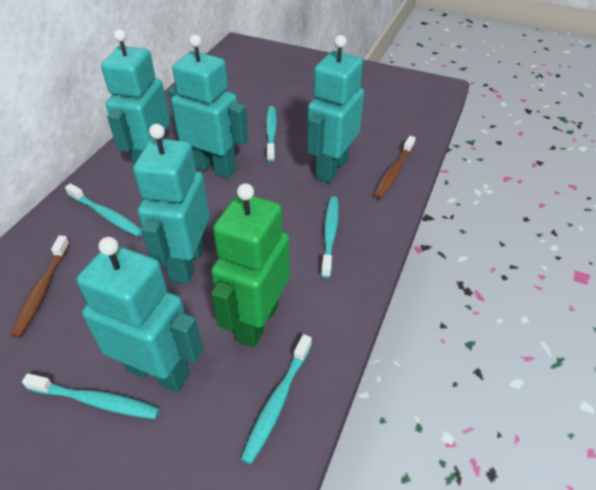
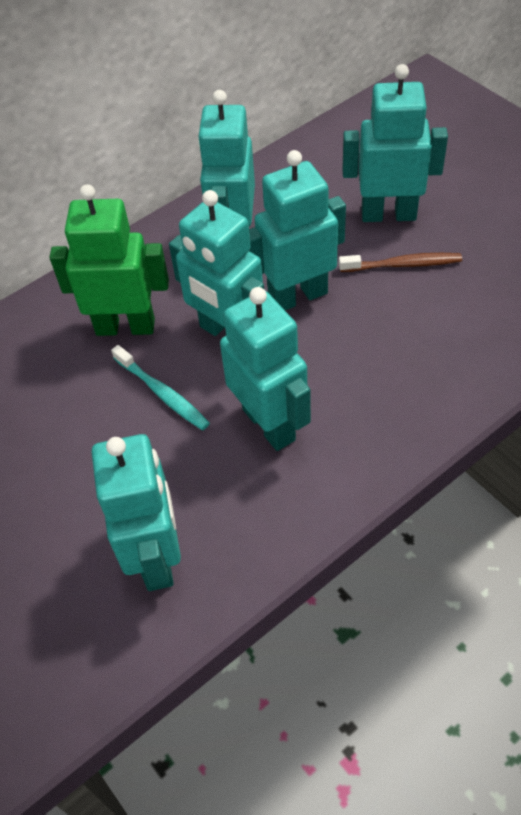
brown toothbrush: 2 -> 1
turquoise robot: 5 -> 6
turquoise toothbrush: 5 -> 1

